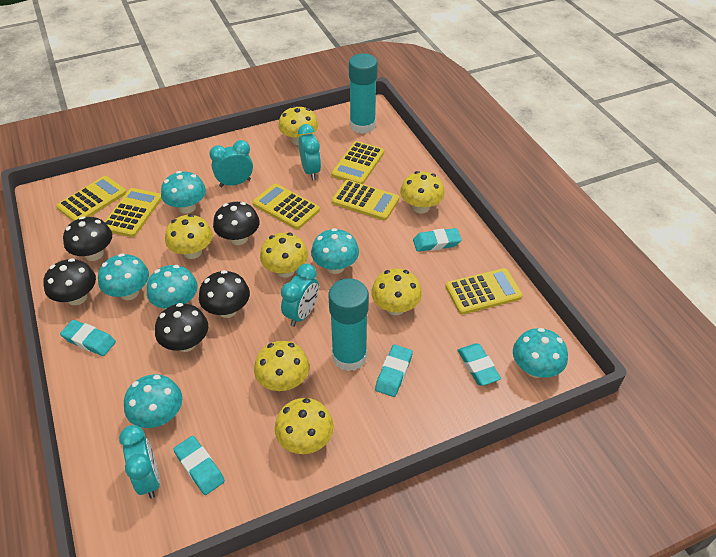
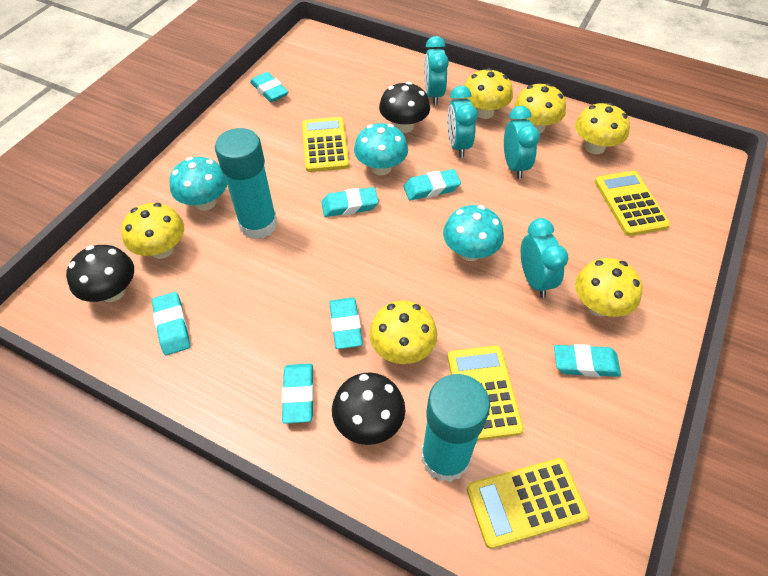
black mushroom: 5 -> 3
turquoise eraser: 5 -> 7
turquoise mushroom: 6 -> 3
yellow calculator: 6 -> 4
yellow mushroom: 7 -> 6

